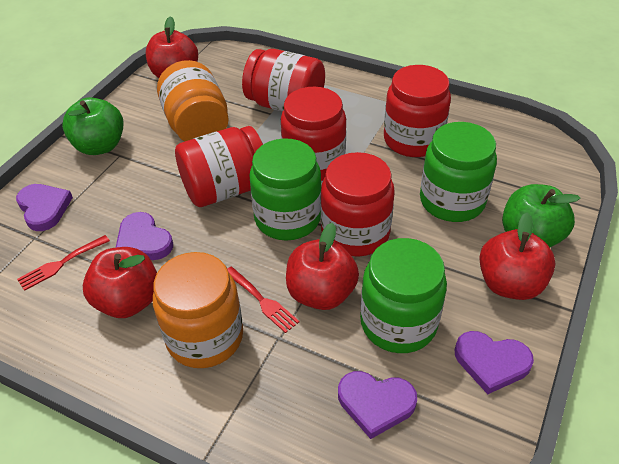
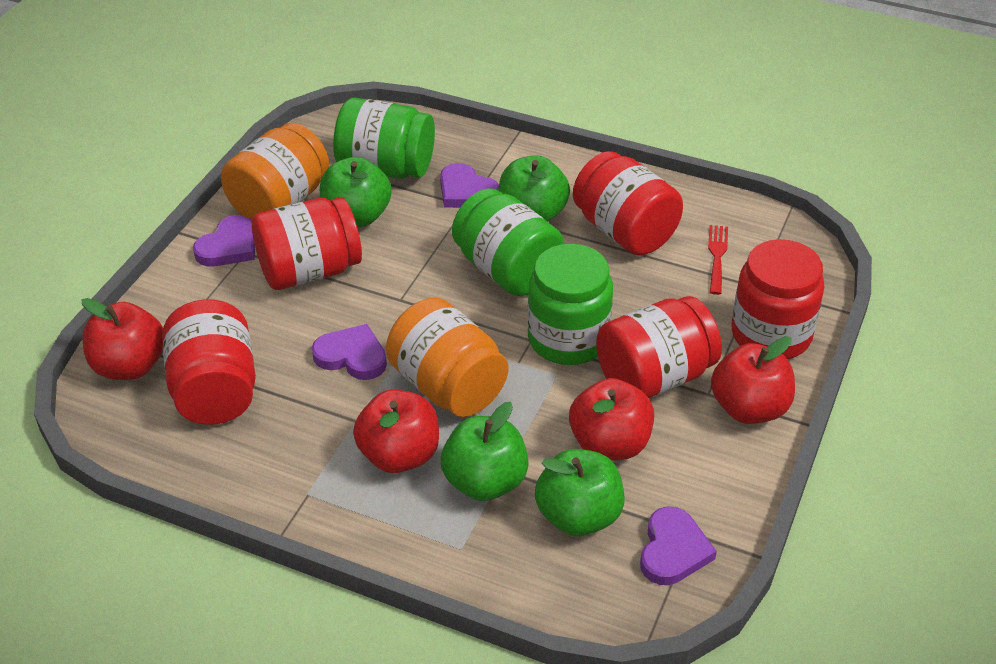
green apple: 2 -> 4
red fork: 2 -> 1

